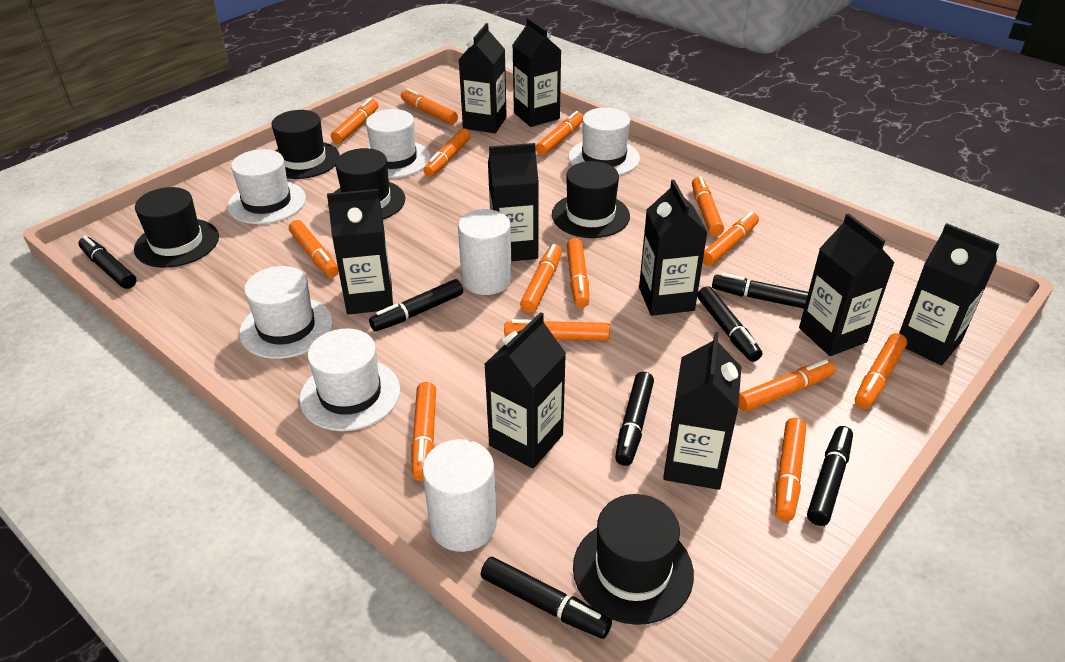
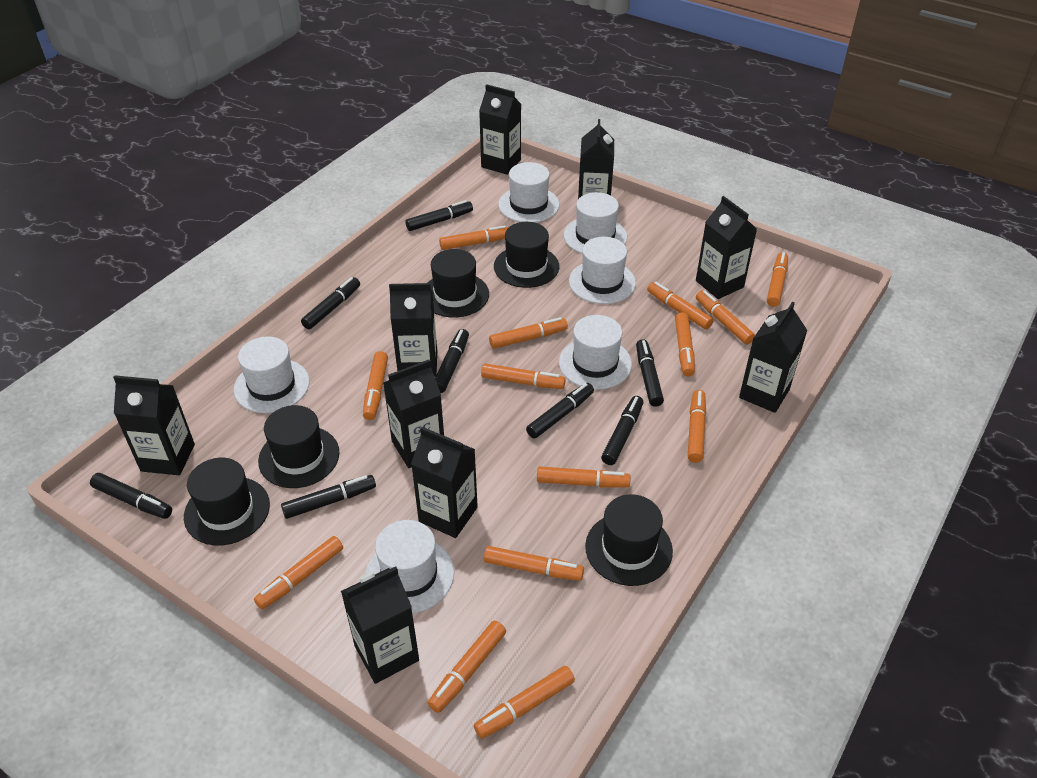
black marker: 7 -> 8
white cylinder: 2 -> 0
white hat: 5 -> 6

